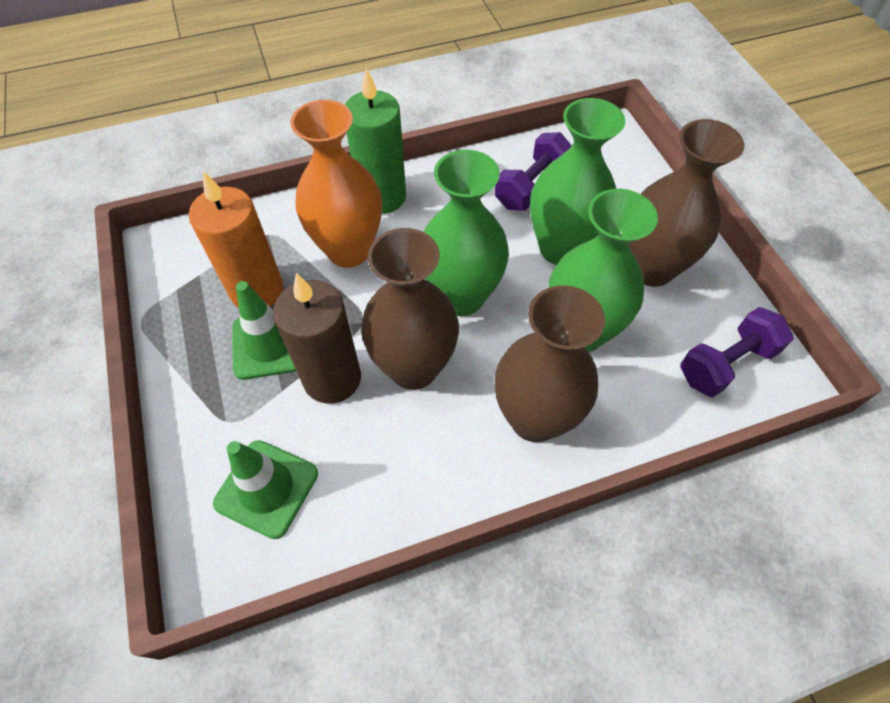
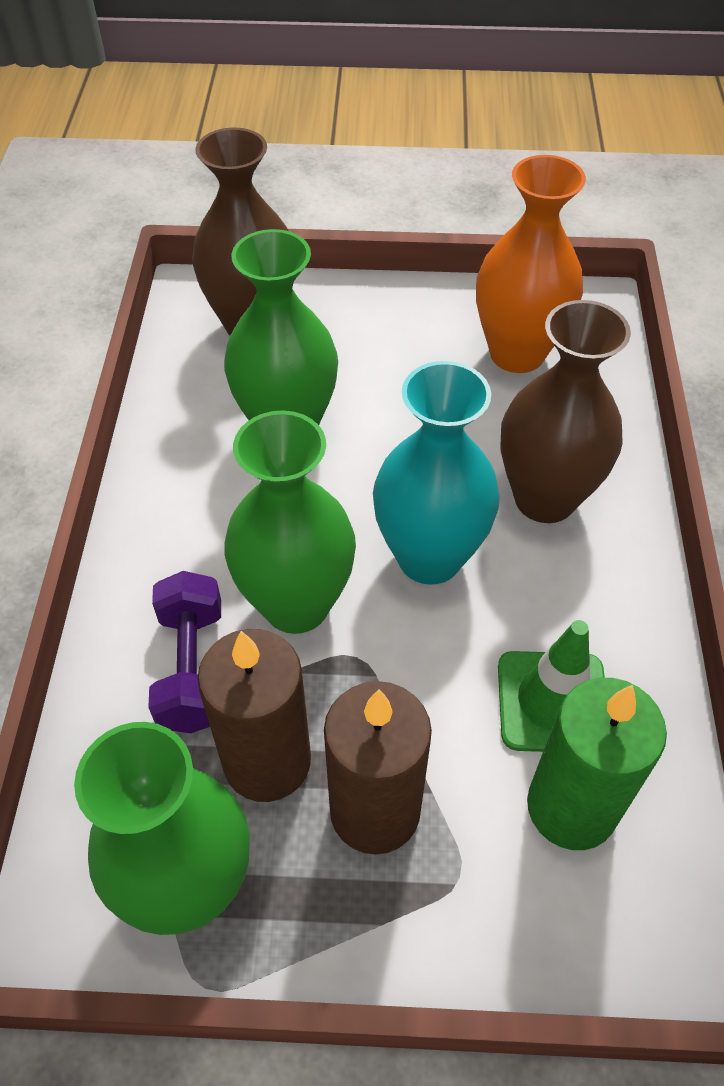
brown candle: 1 -> 2
brown vase: 3 -> 2
green traffic cone: 2 -> 1
orange candle: 1 -> 0
purple dumbbell: 2 -> 1
turquoise vase: 0 -> 1

